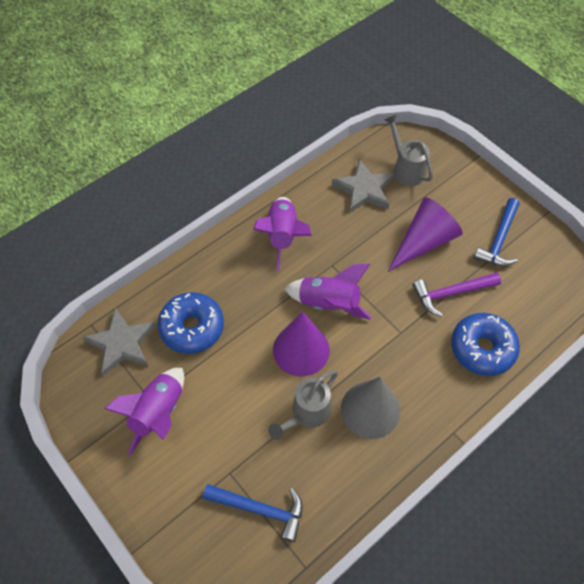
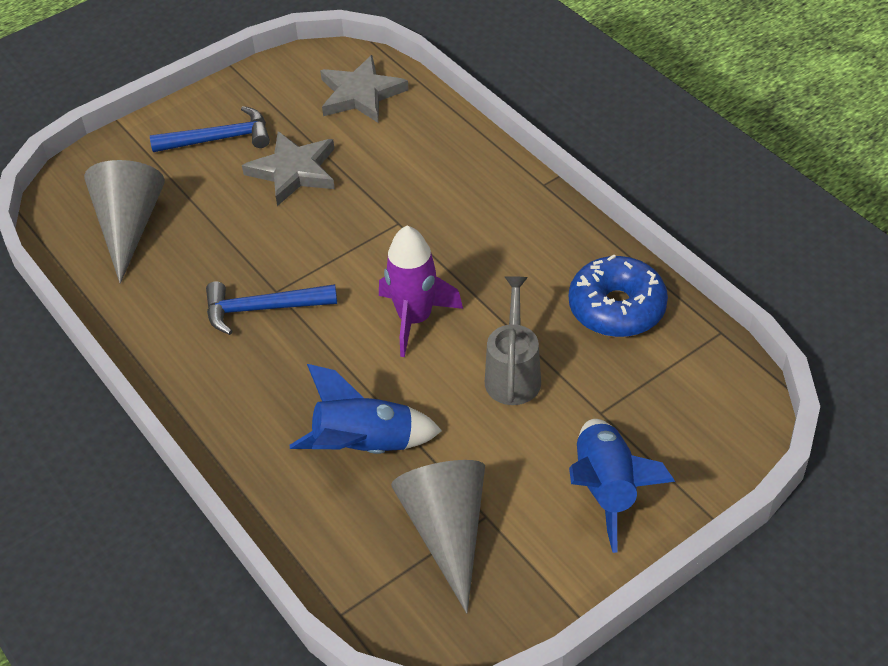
blue donut: 2 -> 1
blue rocket: 0 -> 2
grey cone: 1 -> 2
grey watering can: 2 -> 1
purple cone: 2 -> 0
purple hammer: 1 -> 0
purple rocket: 3 -> 1

